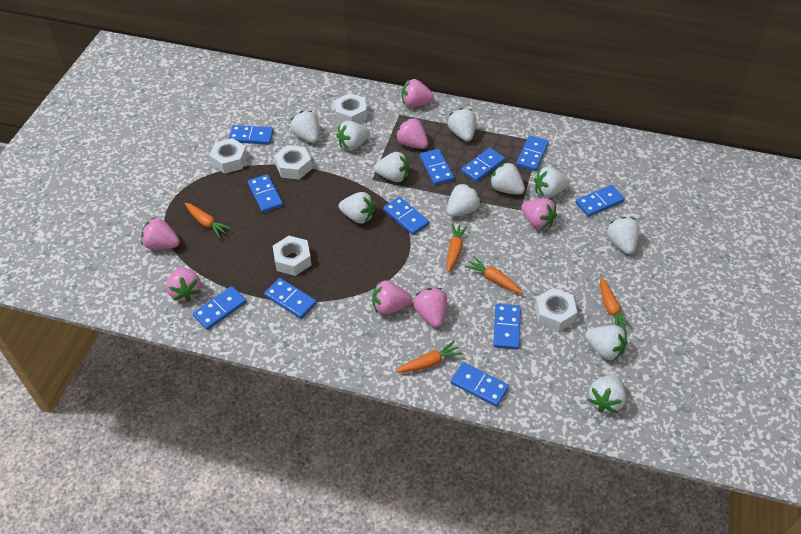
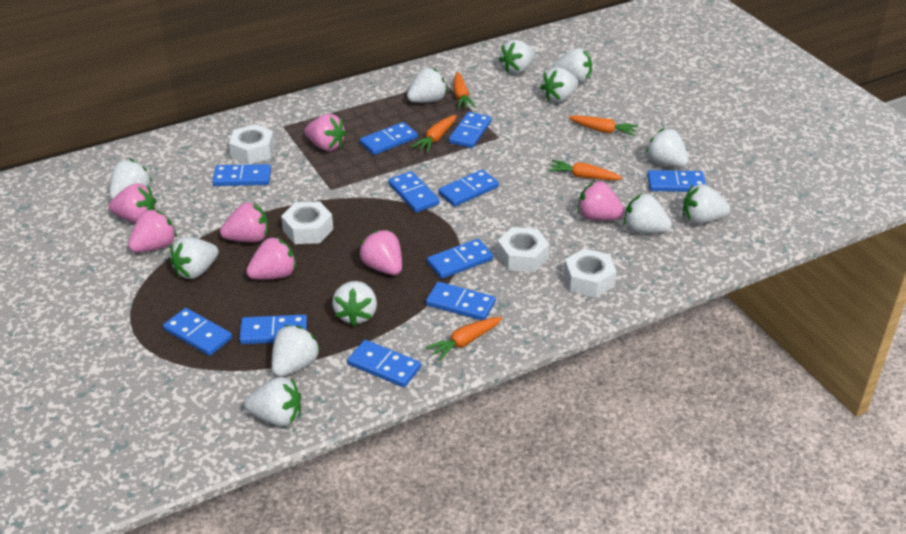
white nut: 5 -> 4
white strawberry: 11 -> 12

